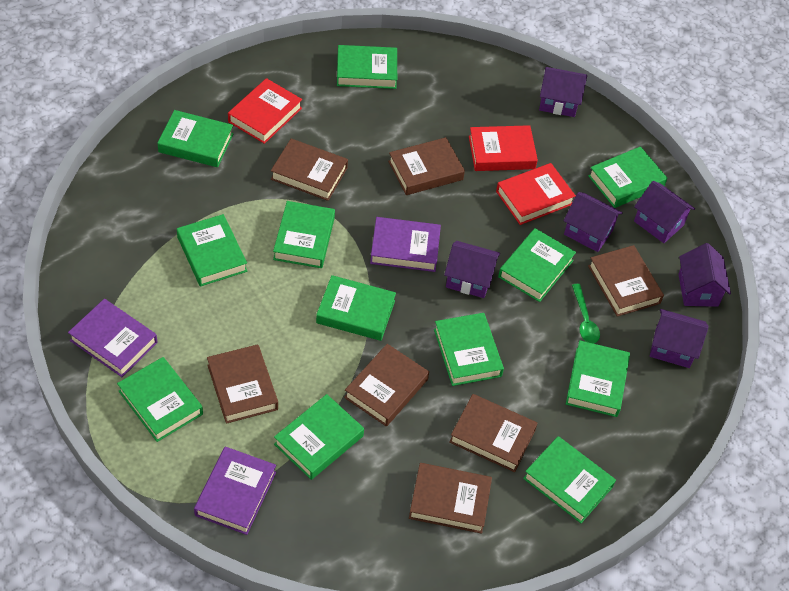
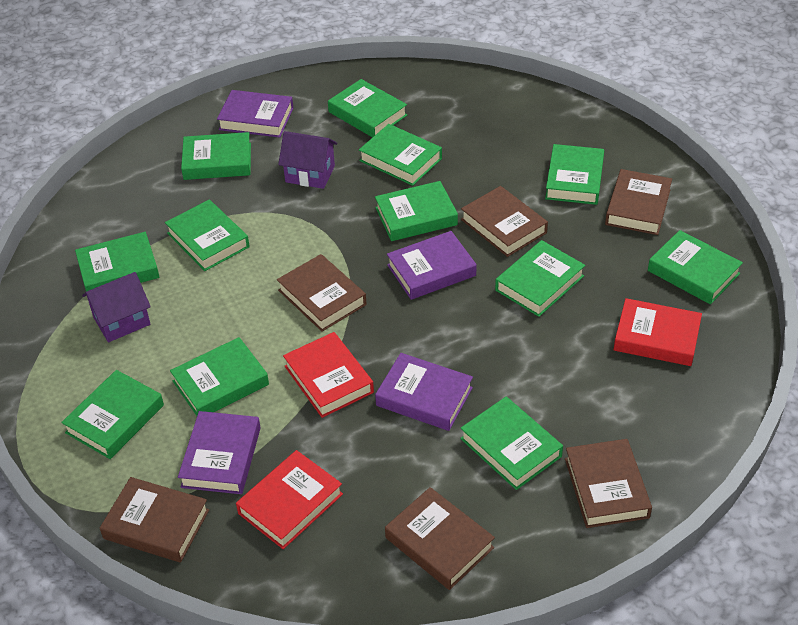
brown book: 7 -> 6
green spoon: 1 -> 0
purple book: 3 -> 4
purple house: 6 -> 2

